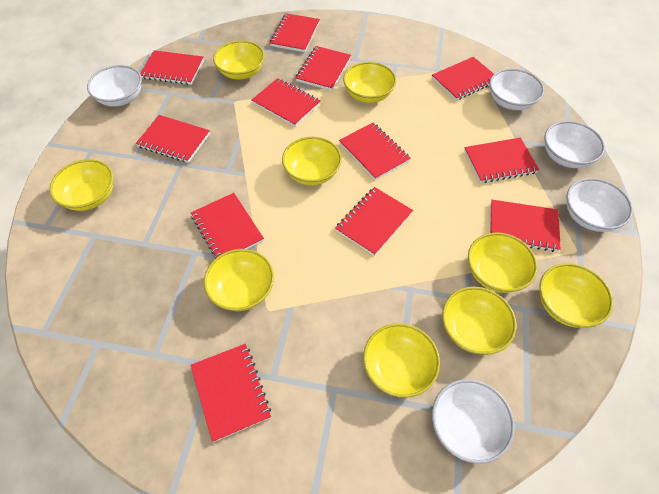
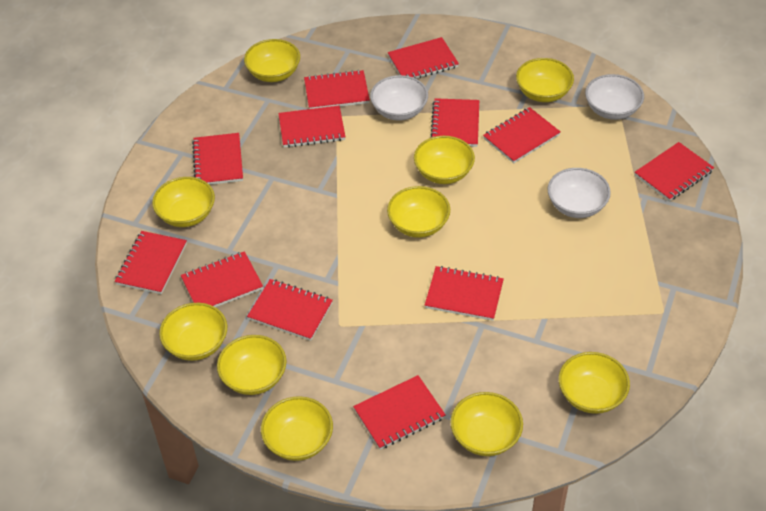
white bowl: 5 -> 3
yellow bowl: 9 -> 10

